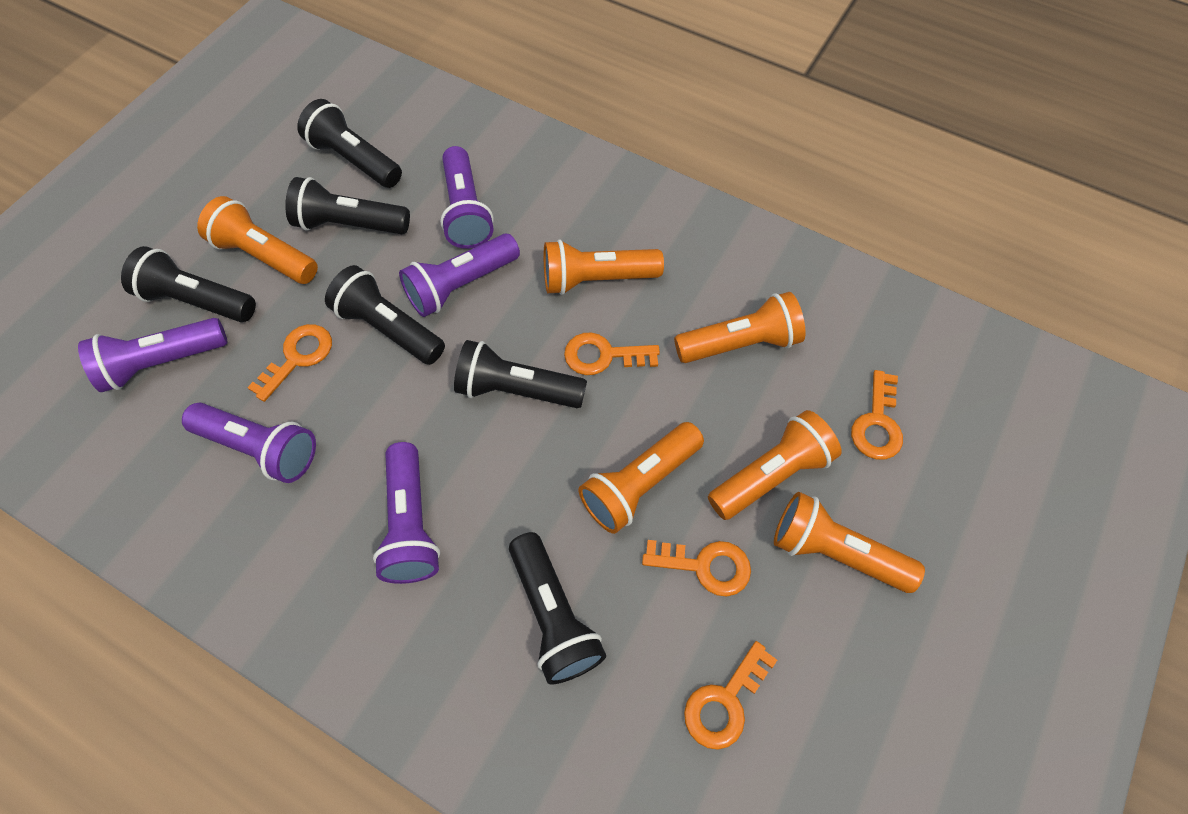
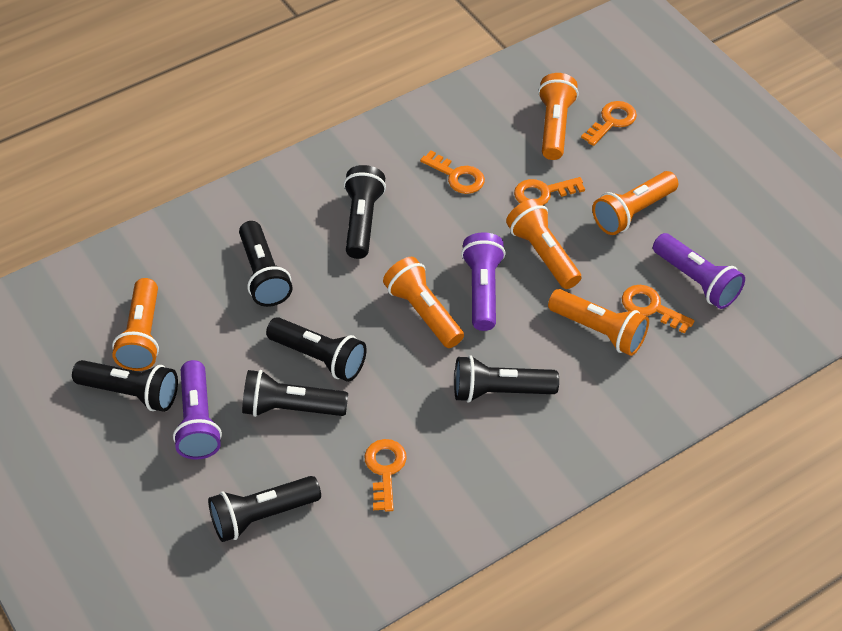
black flashlight: 6 -> 7
purple flashlight: 5 -> 3

